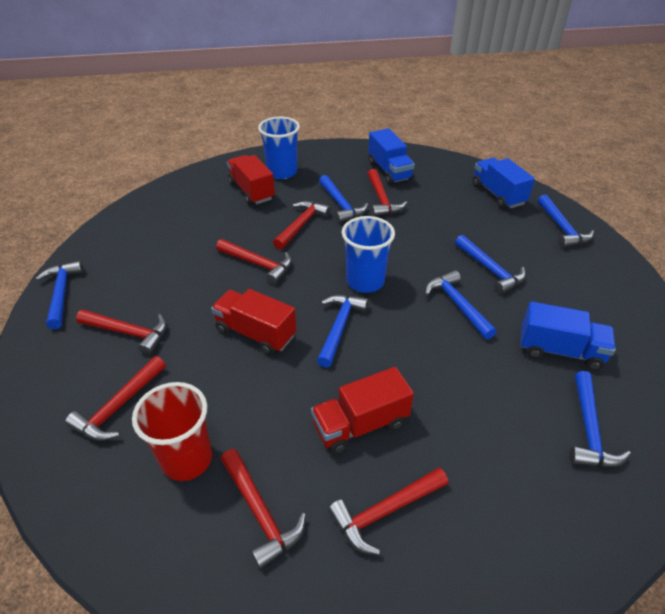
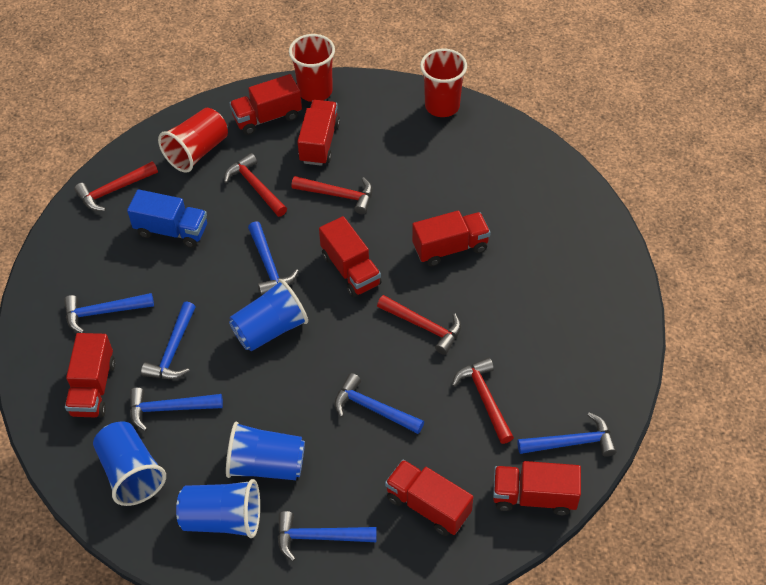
blue cup: 2 -> 4
blue truck: 3 -> 1
red cup: 1 -> 3
red hammer: 7 -> 5
red truck: 3 -> 7

